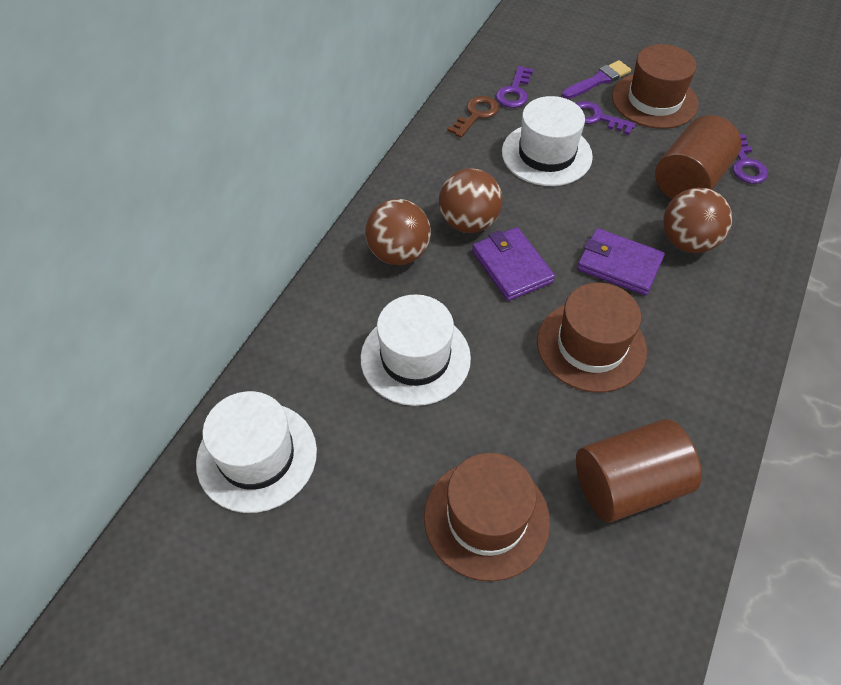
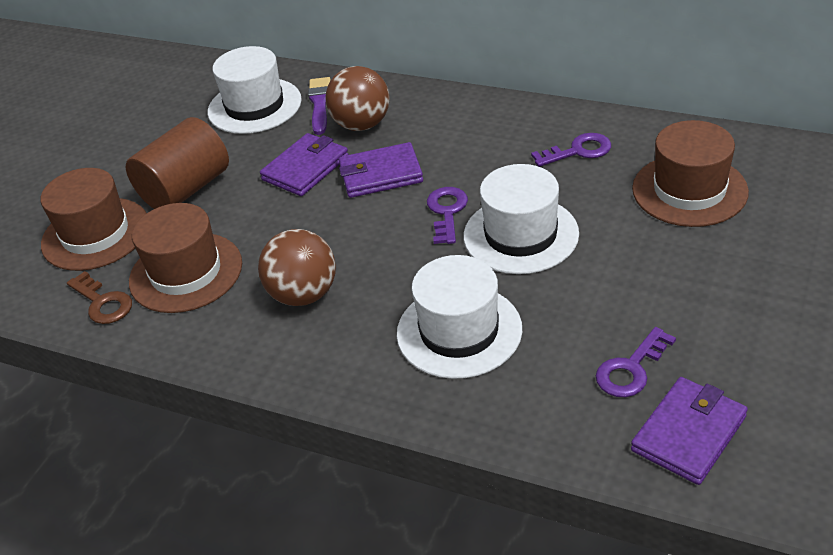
brown ball: 3 -> 2
brown cylinder: 2 -> 1
purple wallet: 2 -> 3

